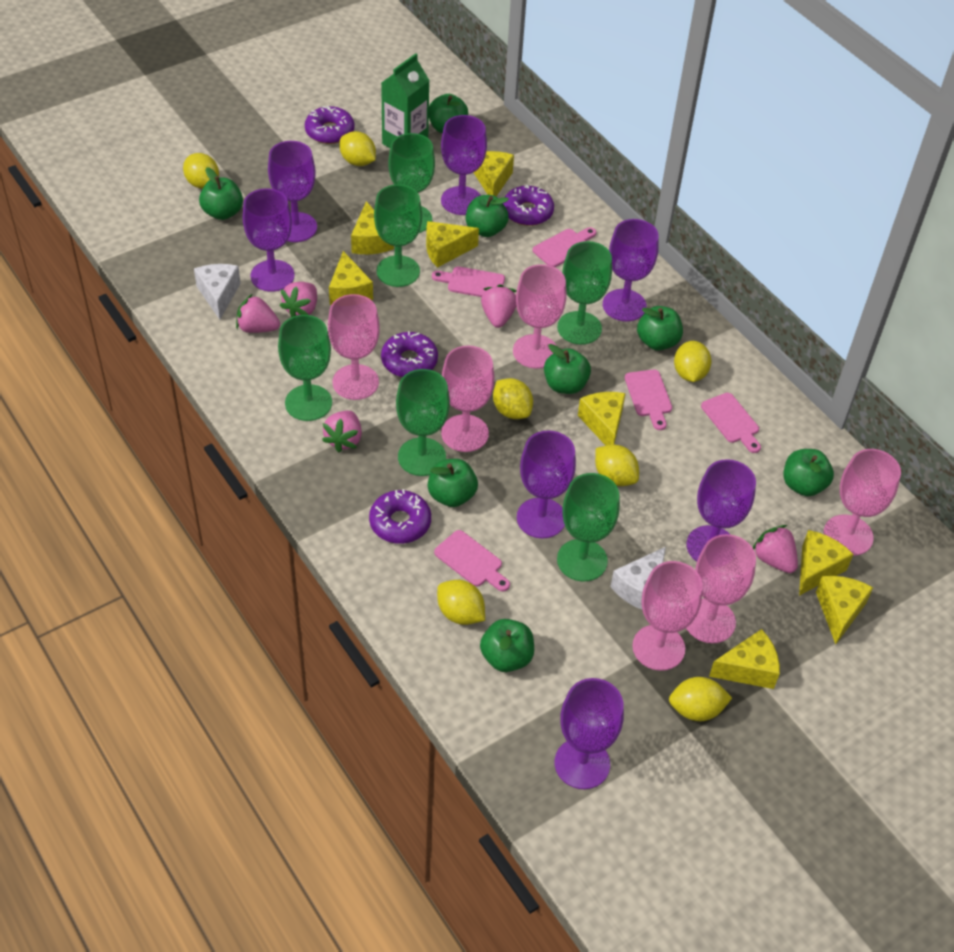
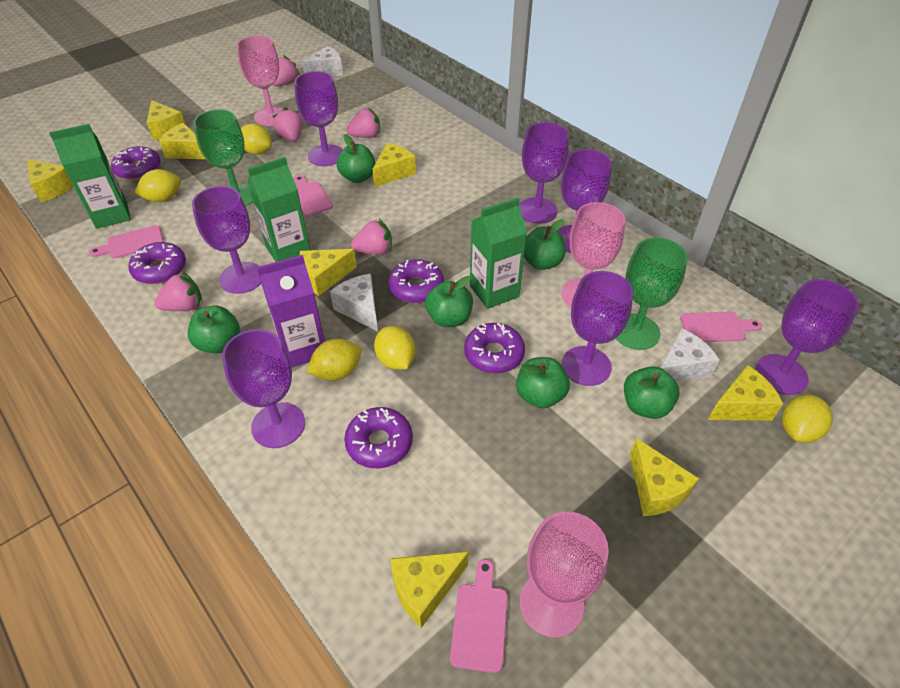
green apple: 8 -> 6
green carton: 1 -> 3
green goblet: 6 -> 2
pink cutting board: 5 -> 4
pink goblet: 6 -> 3
purple carton: 0 -> 1
purple donut: 4 -> 5
white cheese: 2 -> 3
yellow lemon: 7 -> 5

